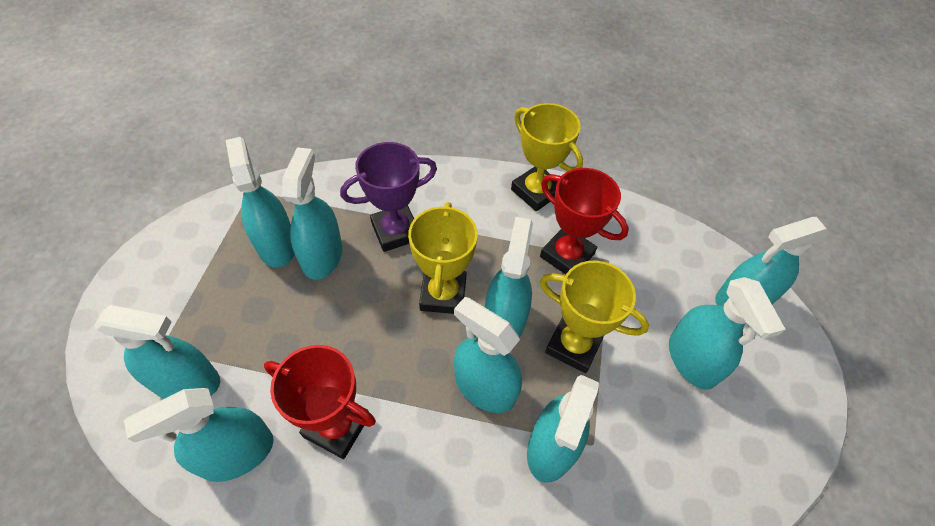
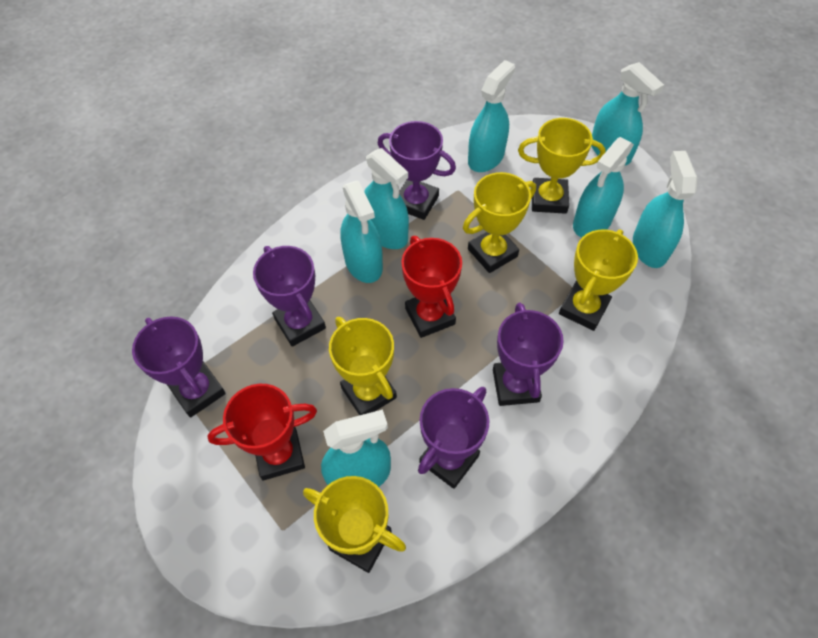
purple trophy: 1 -> 5
turquoise spray bottle: 9 -> 7
yellow trophy: 3 -> 5

